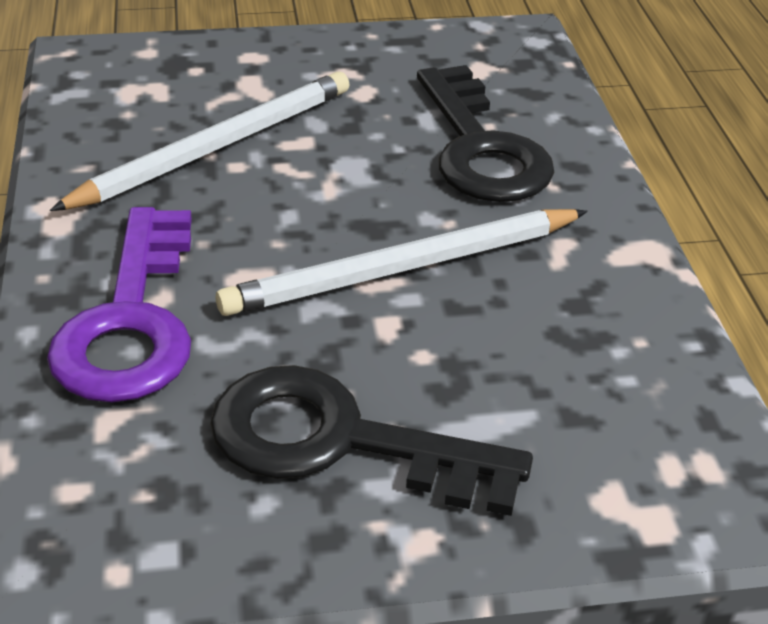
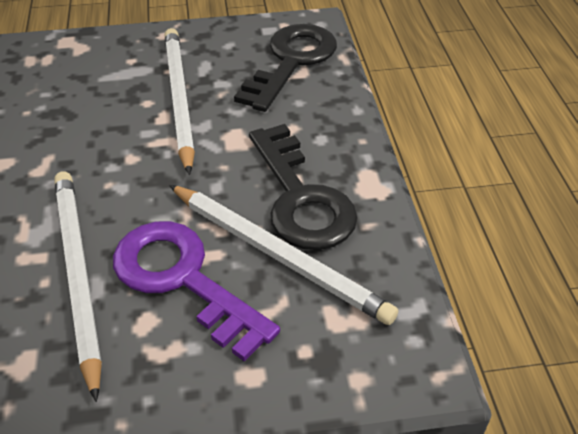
white pencil: 2 -> 3

